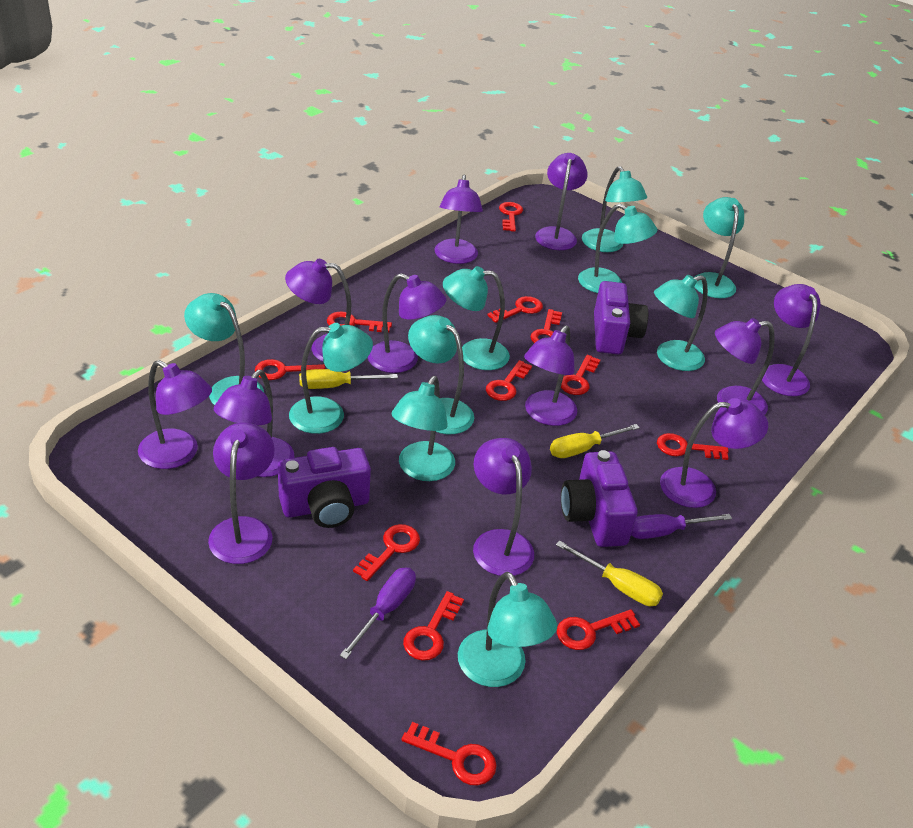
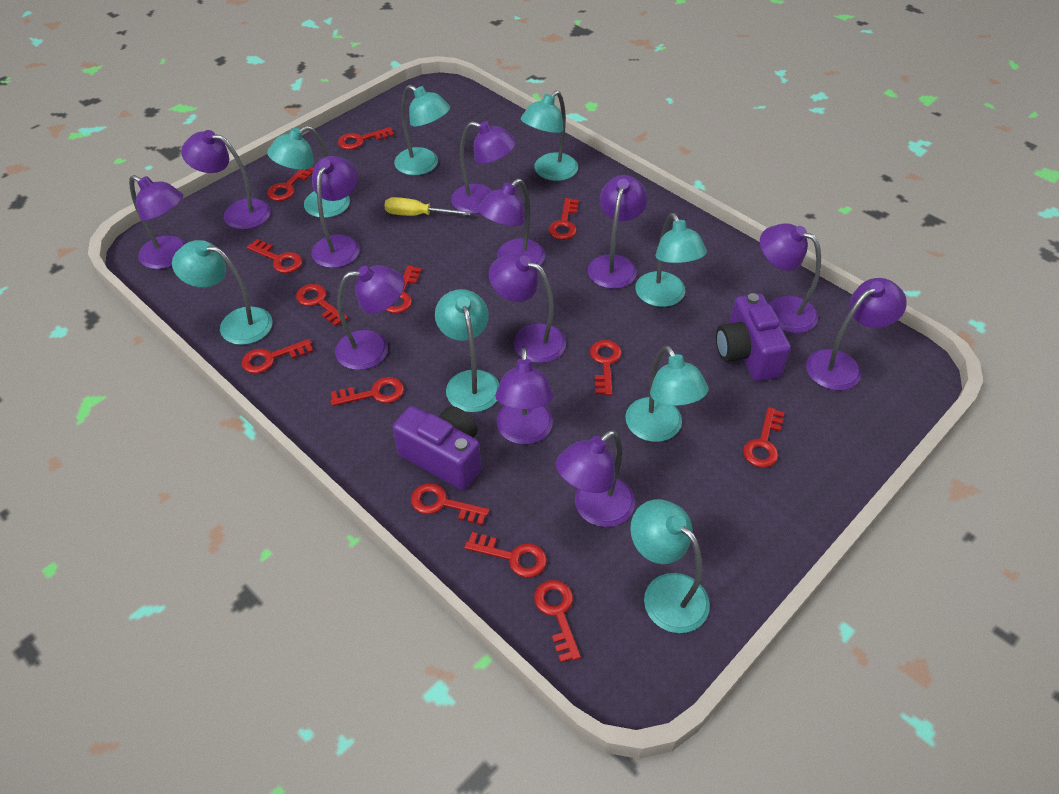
purple camera: 3 -> 2
purple screwdriver: 2 -> 0
red key: 12 -> 13
turquoise lamp: 10 -> 8
yellow screwdriver: 3 -> 1

